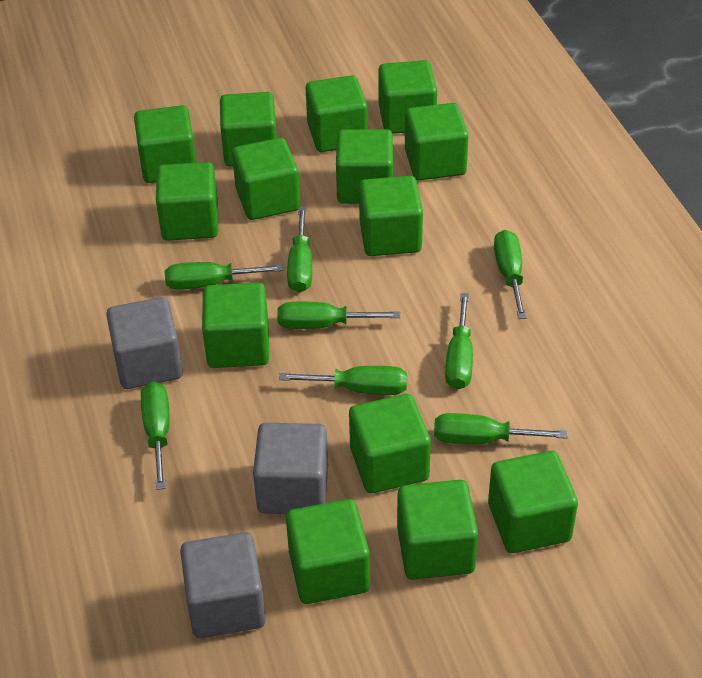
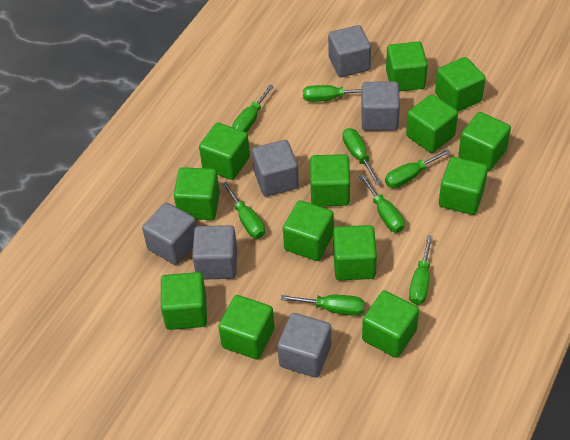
green cube: 14 -> 13
grey cube: 3 -> 6

